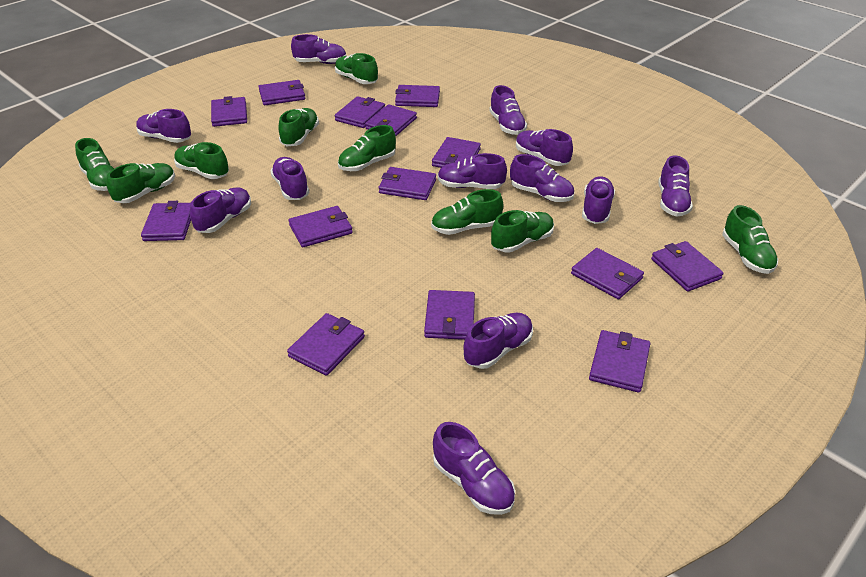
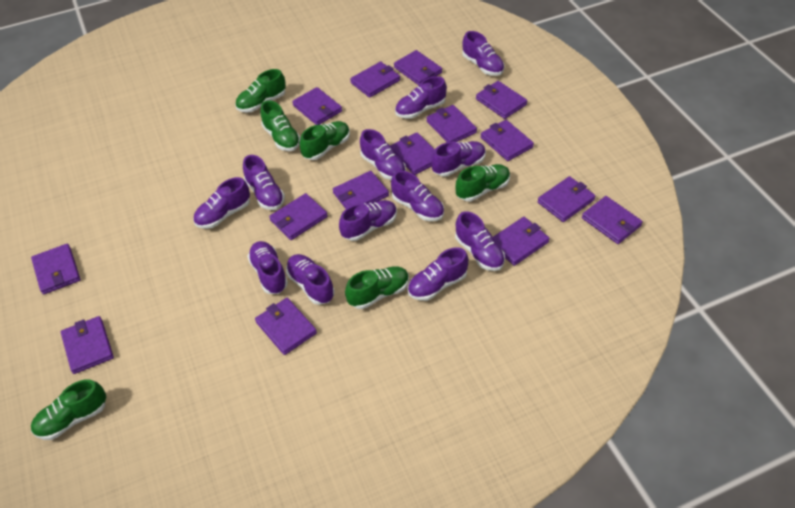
green shoe: 9 -> 6
purple wallet: 14 -> 15

